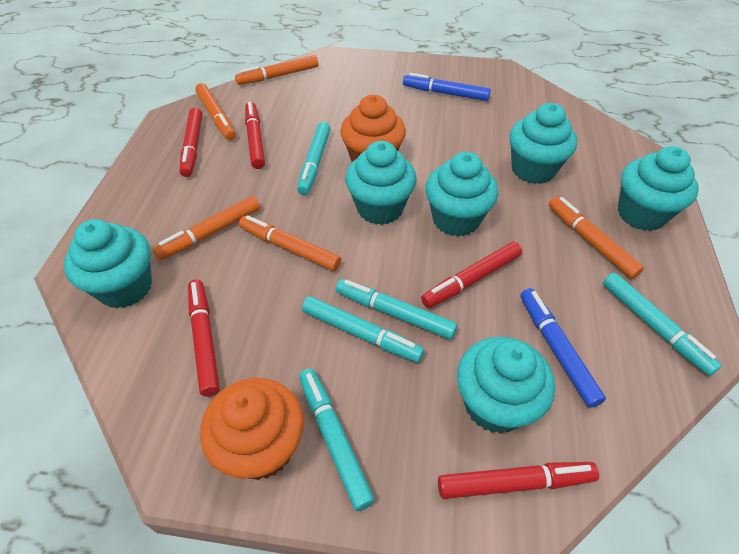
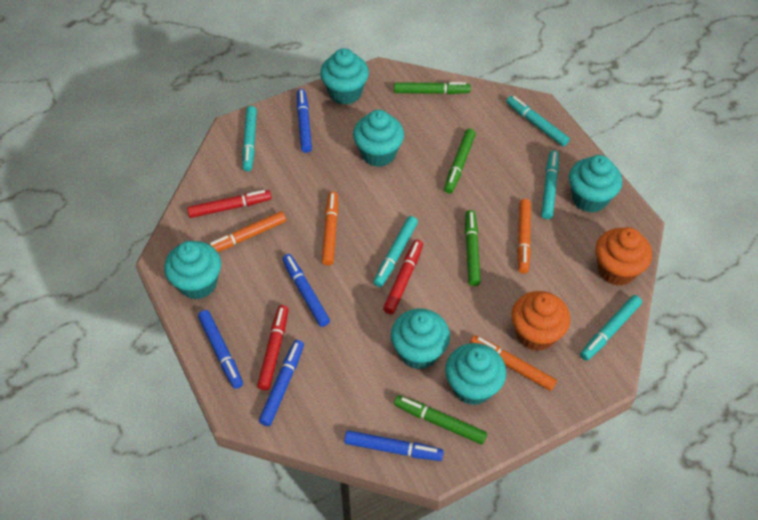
blue marker: 2 -> 5
green marker: 0 -> 4
orange marker: 5 -> 4
red marker: 5 -> 3

